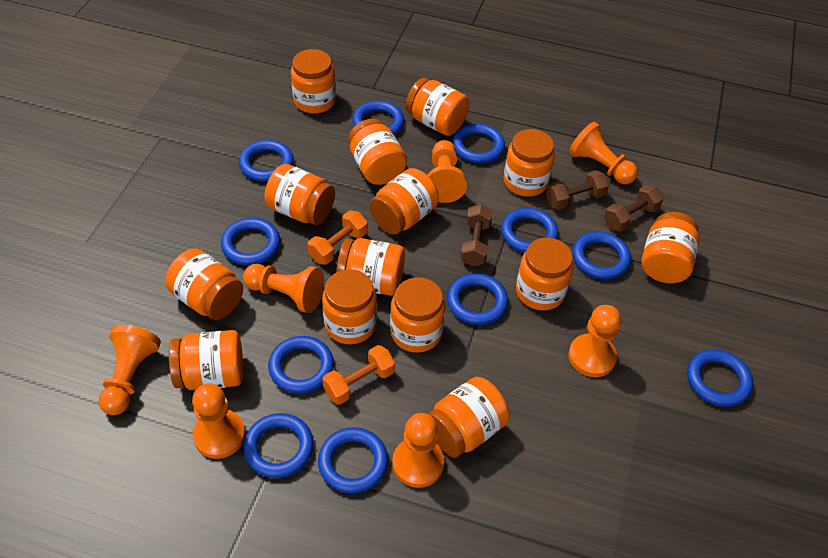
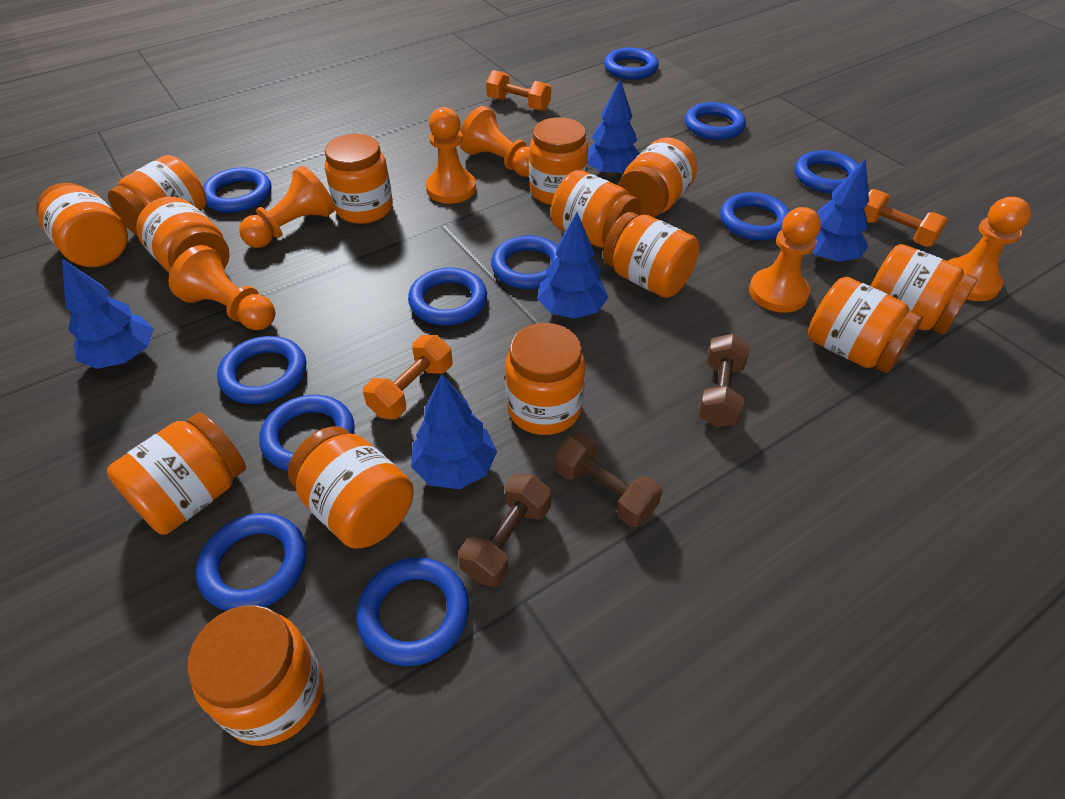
blue tree: 0 -> 5
orange dumbbell: 2 -> 3
orange pawn: 7 -> 6

